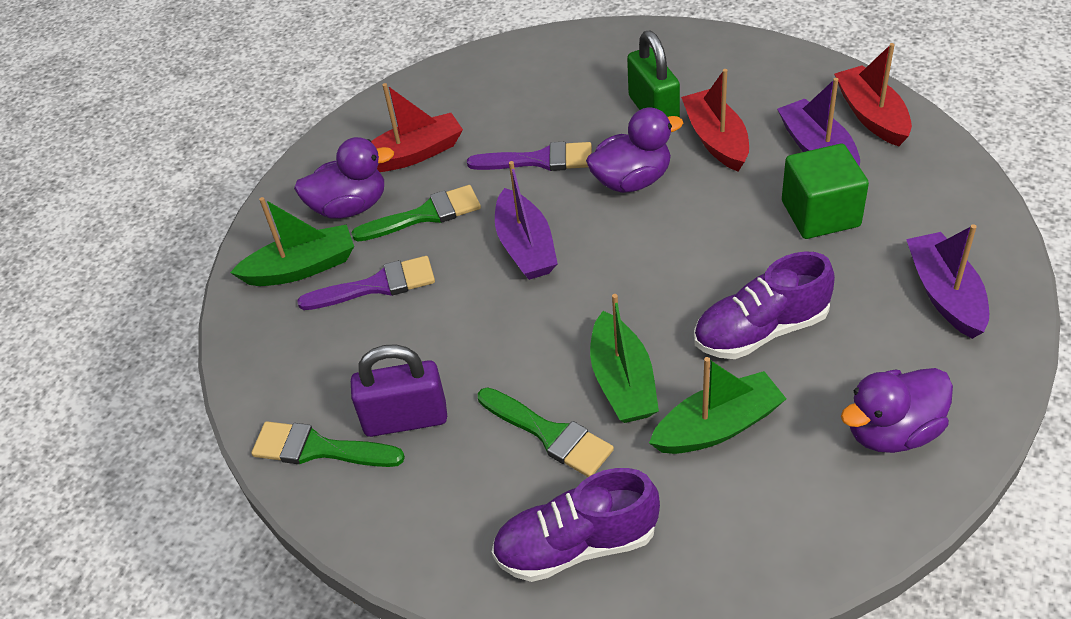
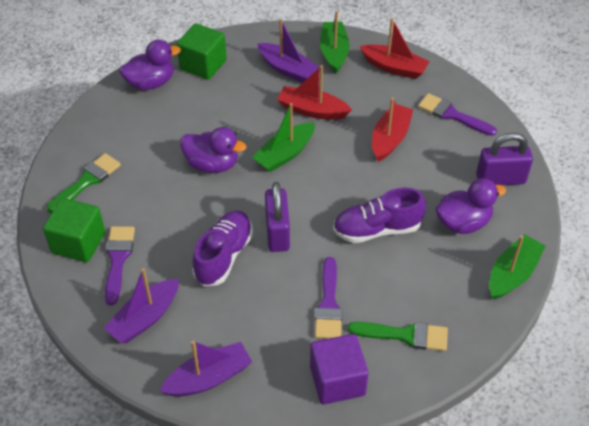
green brush: 3 -> 2
green cube: 1 -> 2
green padlock: 1 -> 0
purple brush: 2 -> 3
purple cube: 0 -> 1
purple padlock: 1 -> 2

